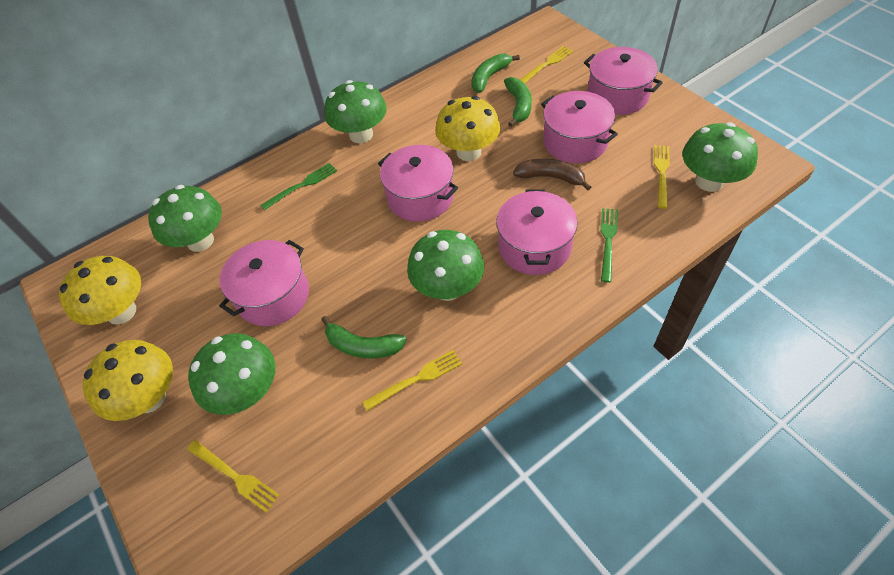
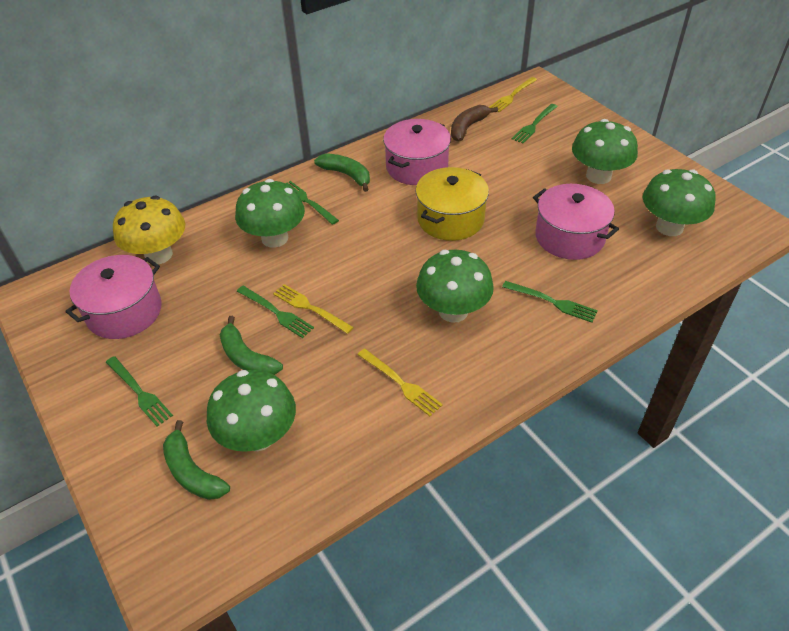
green fork: 2 -> 5
pink pot: 5 -> 3
yellow fork: 4 -> 3
yellow mushroom: 3 -> 1
yellow pot: 0 -> 1

